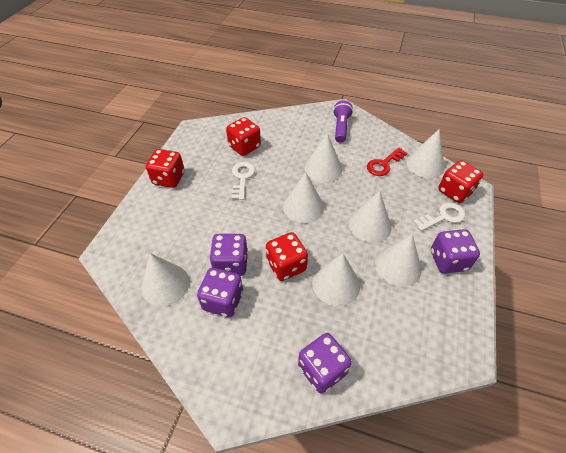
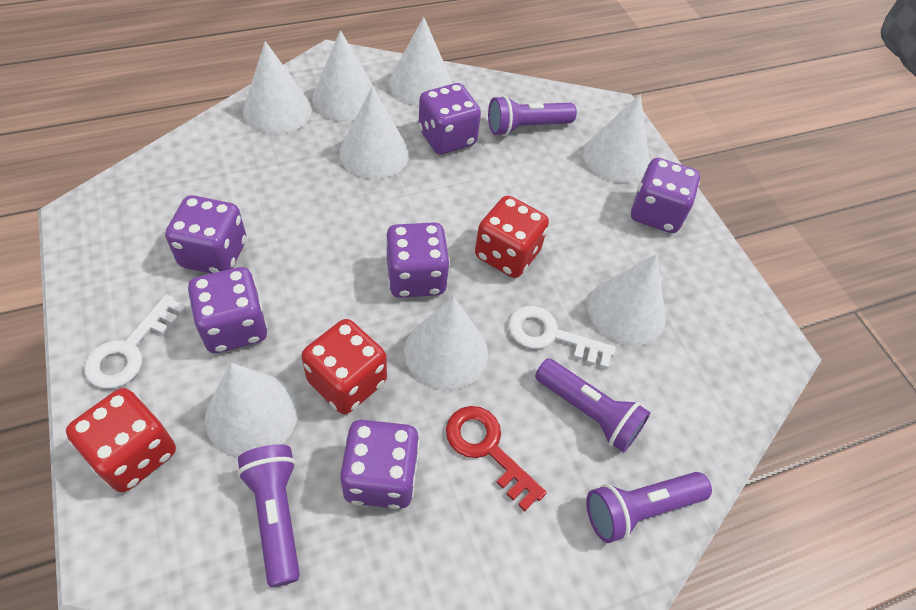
purple dice: 4 -> 6
purple flashlight: 1 -> 4
red dice: 4 -> 3
white cone: 7 -> 8

